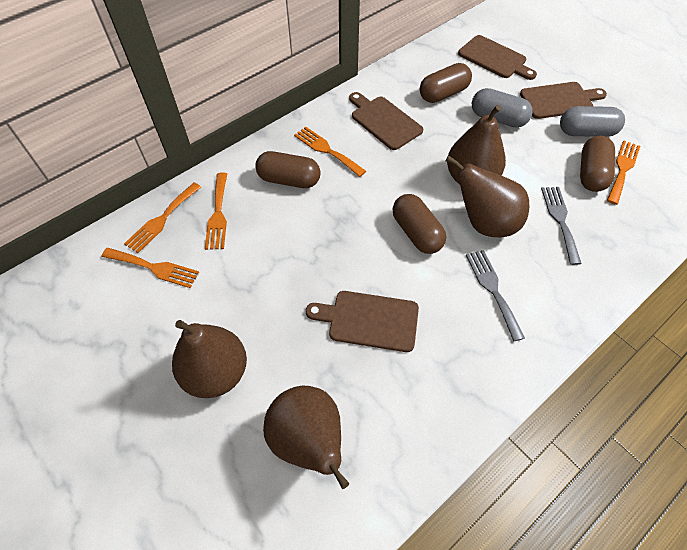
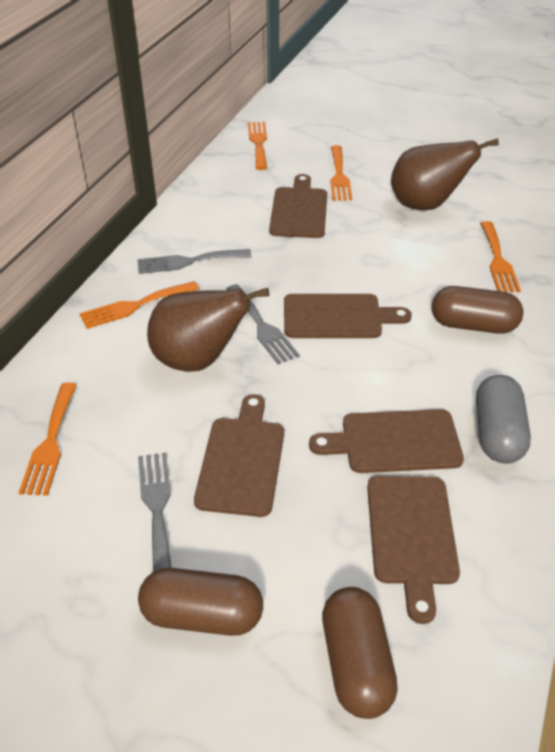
brown capsule: 4 -> 3
brown cutting board: 4 -> 5
brown pear: 4 -> 2
grey capsule: 2 -> 1
grey fork: 2 -> 3

